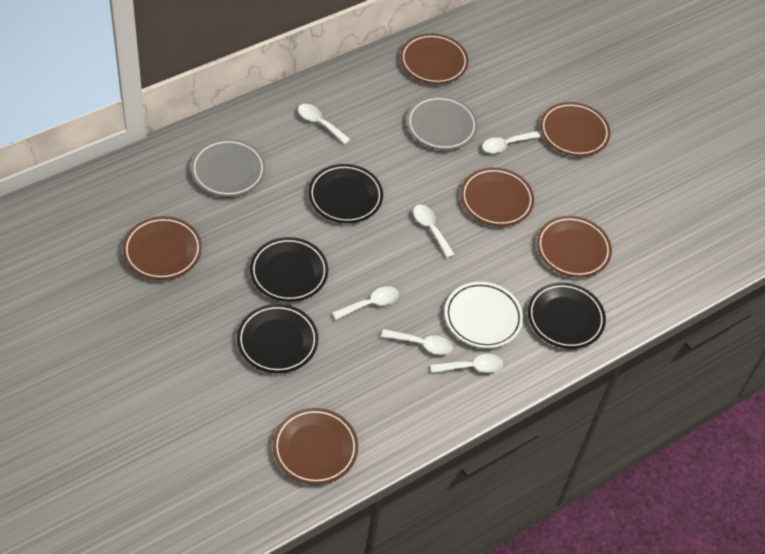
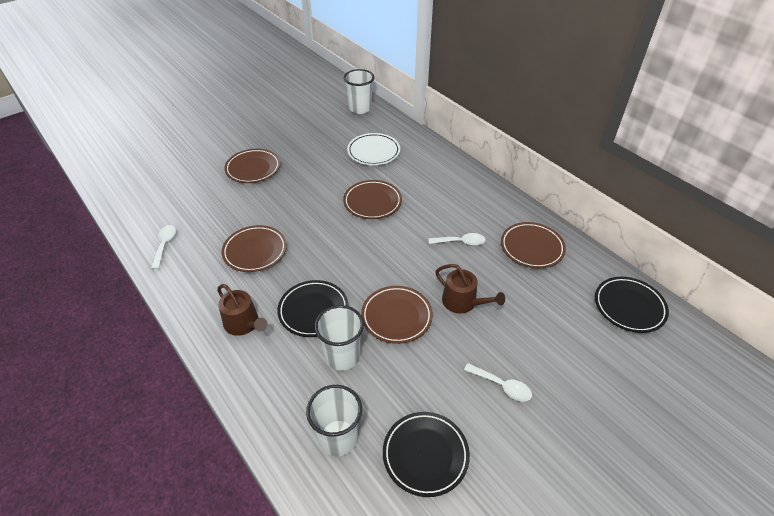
black plate: 4 -> 3
brown plate: 6 -> 5
brown watering can: 0 -> 2
grey plate: 2 -> 0
white cup: 0 -> 3
white spoon: 6 -> 3

